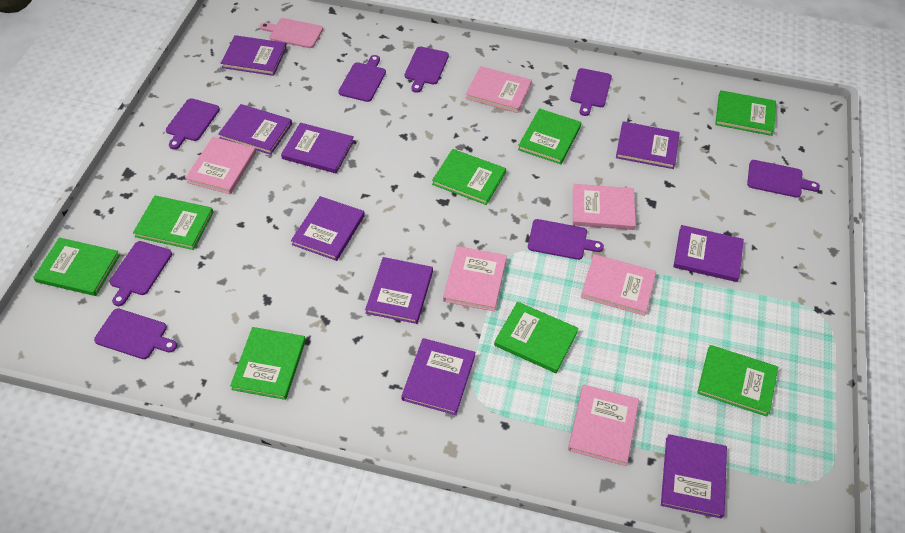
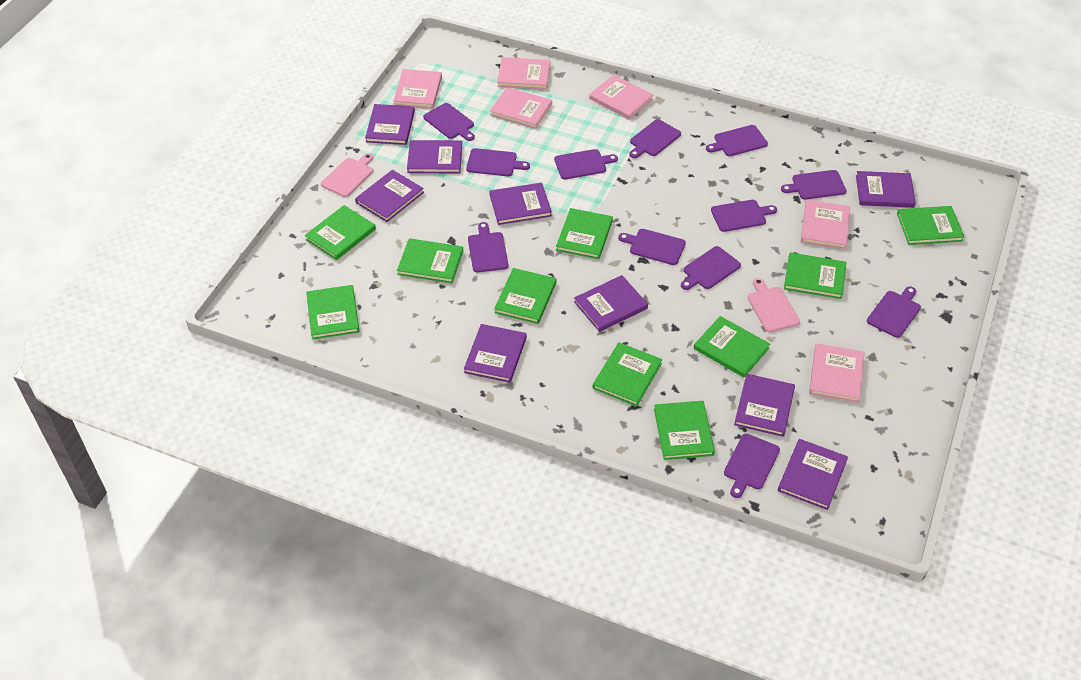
green book: 8 -> 10
pink cutting board: 1 -> 2
purple cutting board: 8 -> 12

